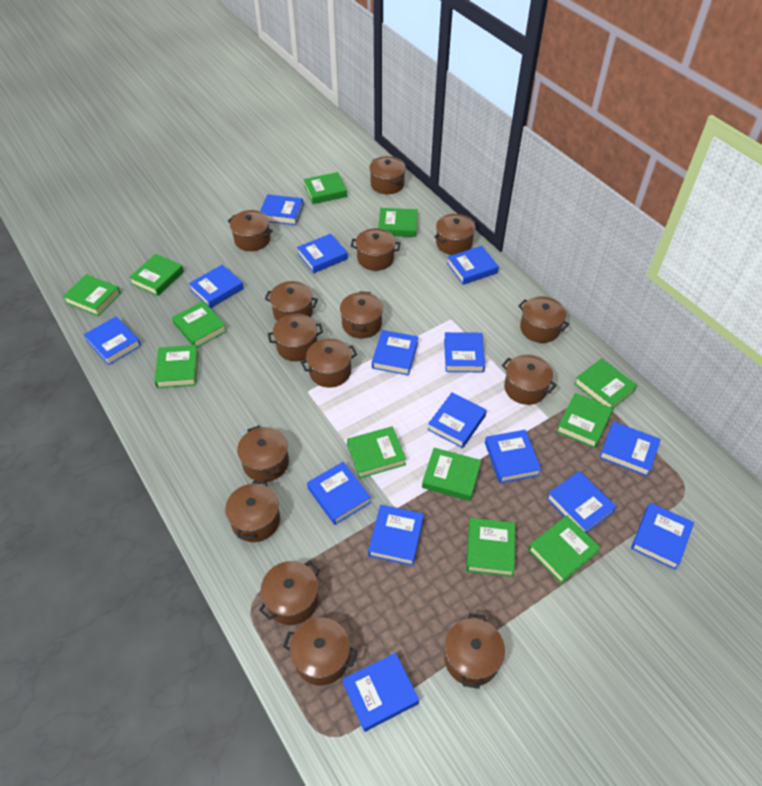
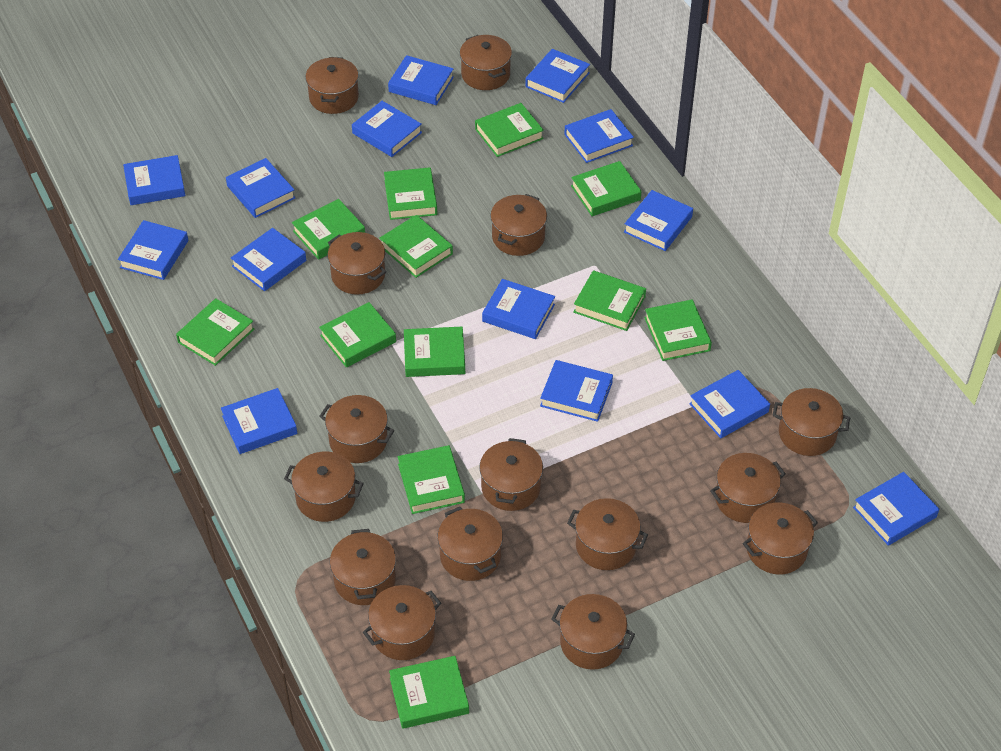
blue book: 15 -> 14

